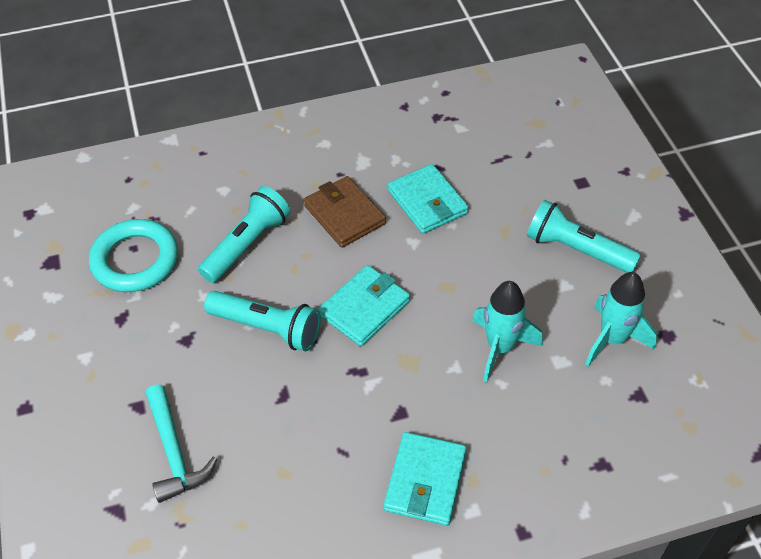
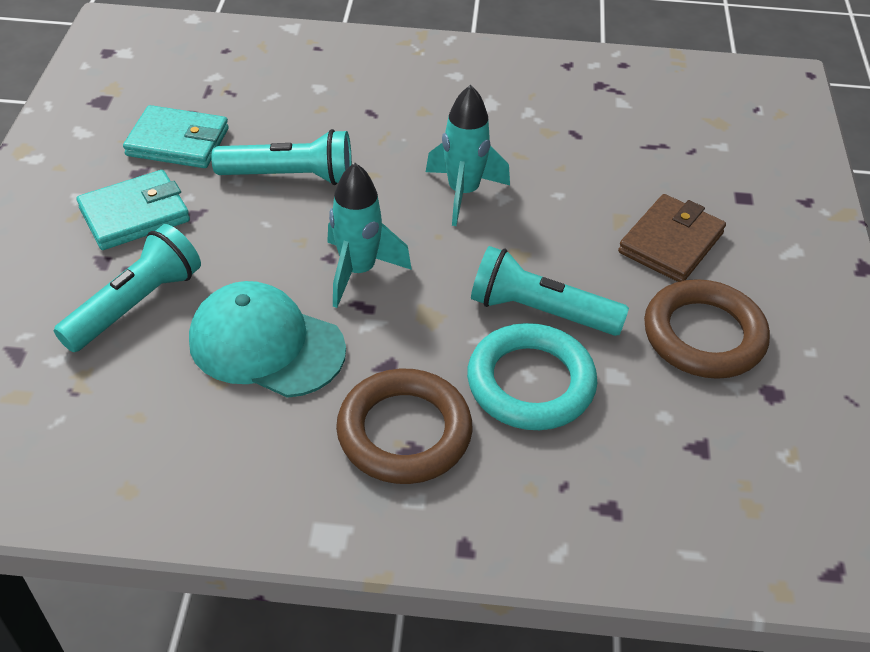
brown ring: 0 -> 2
turquoise cap: 0 -> 1
turquoise hammer: 1 -> 0
turquoise wallet: 3 -> 2

